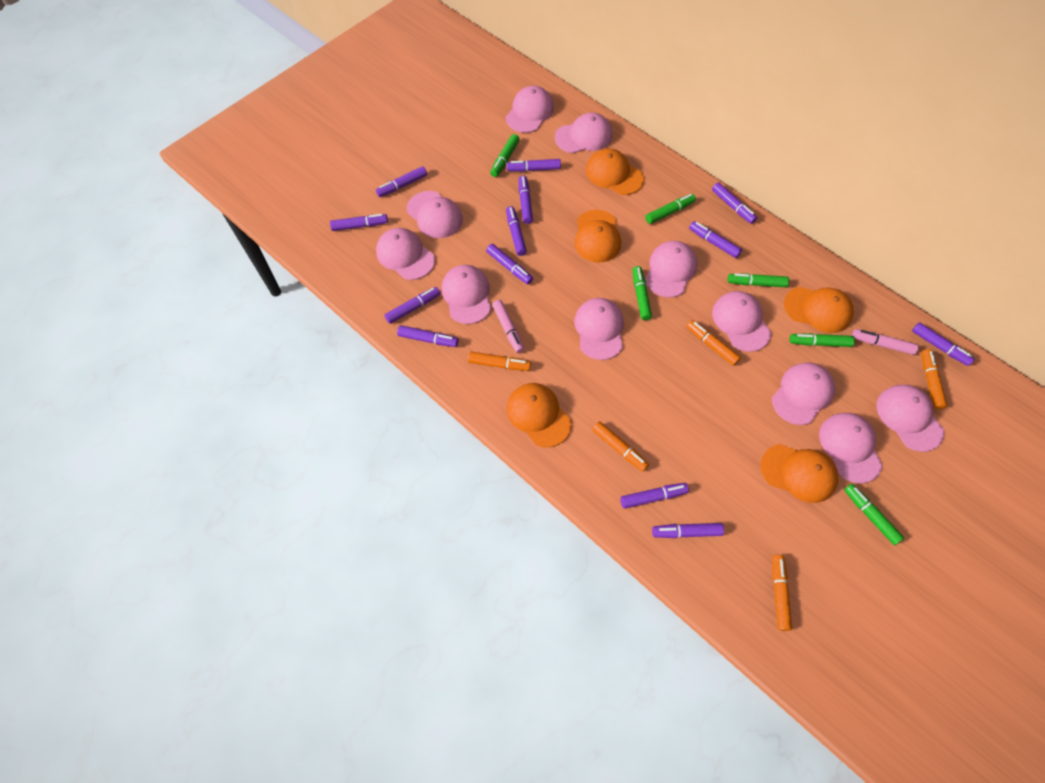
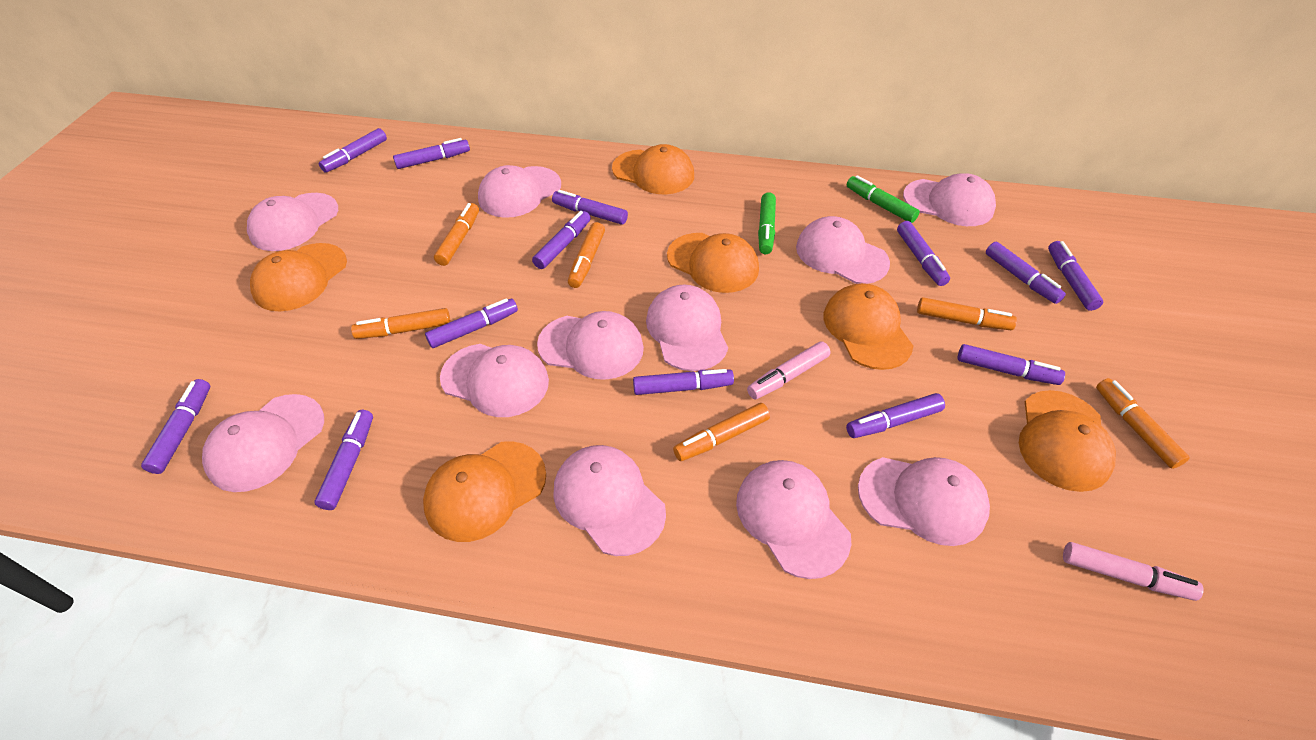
green marker: 6 -> 2
orange cap: 5 -> 6
orange marker: 5 -> 6

